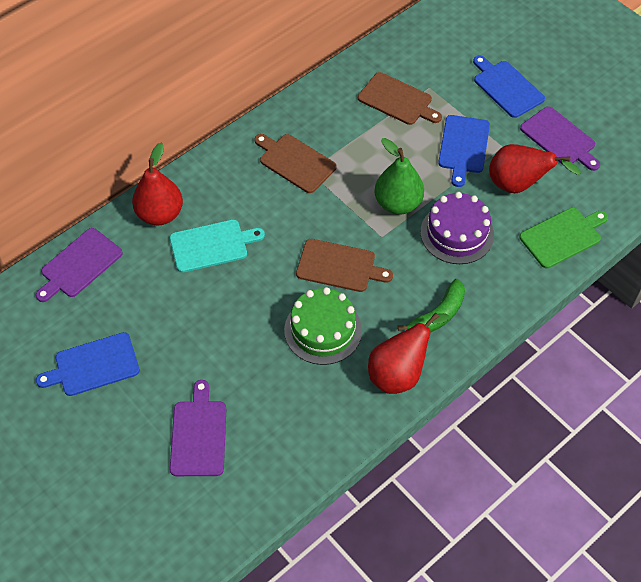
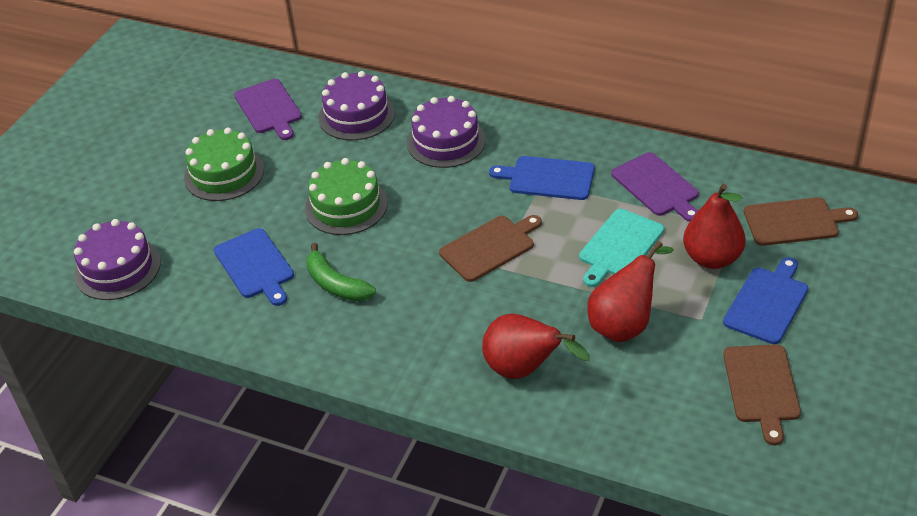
green cake: 1 -> 2
green cutting board: 1 -> 0
green pear: 1 -> 0
purple cake: 1 -> 3
purple cutting board: 3 -> 2

